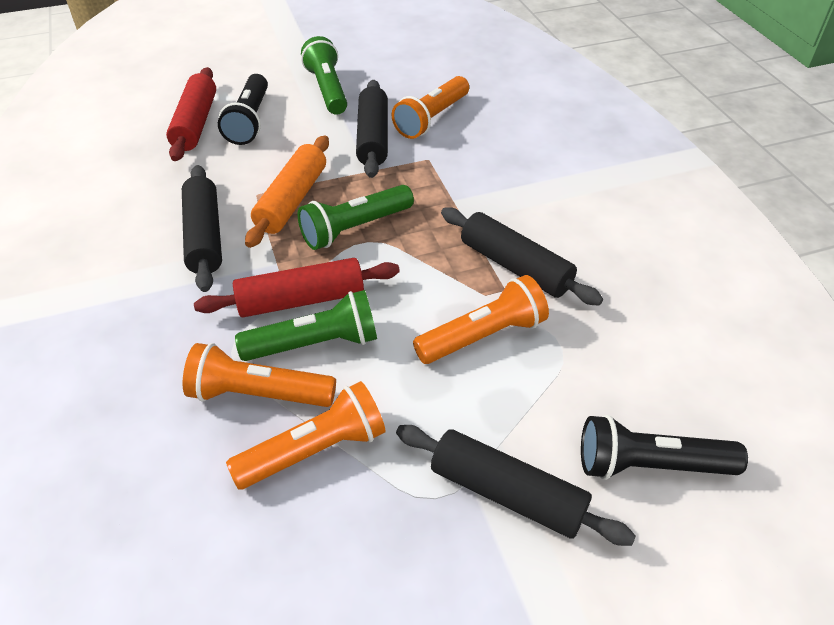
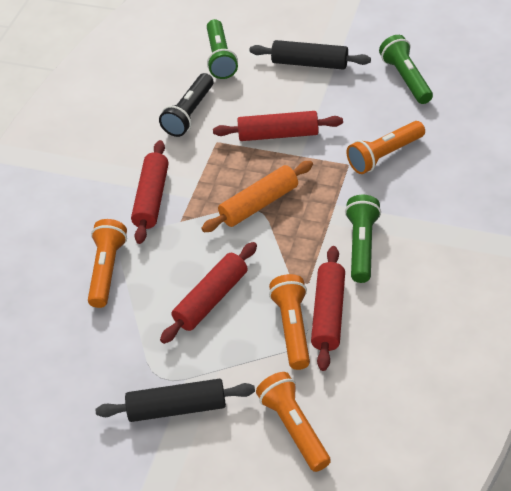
black flashlight: 2 -> 1
black rolling pin: 4 -> 2
red rolling pin: 2 -> 4

